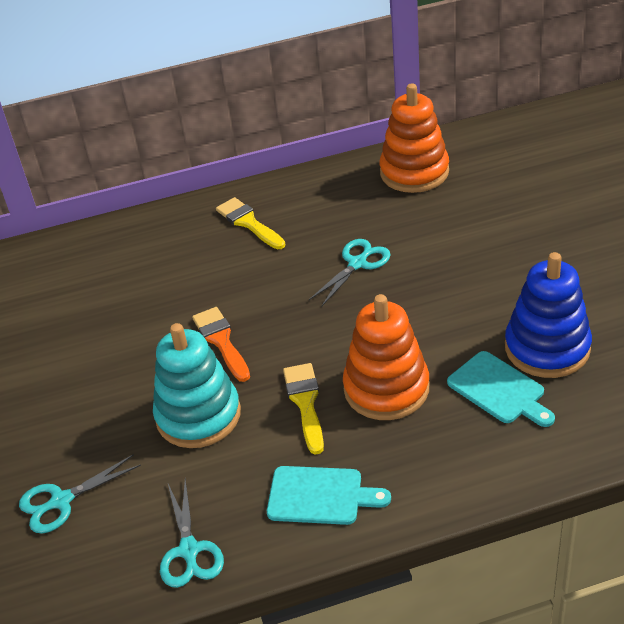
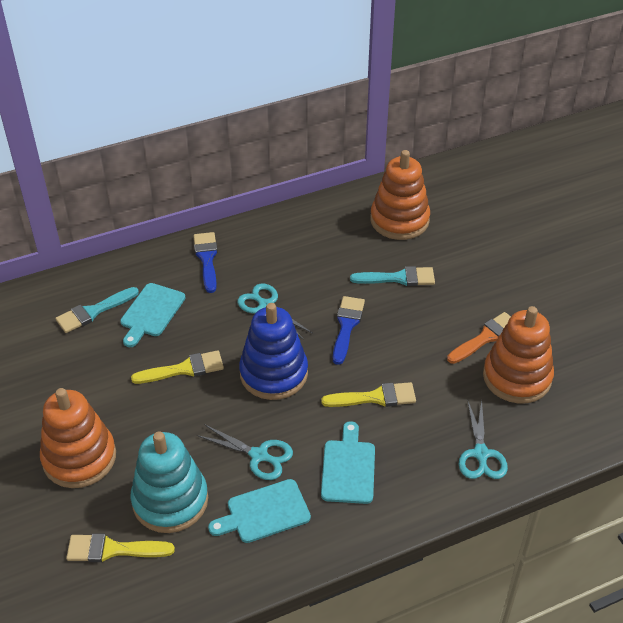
blue brush: 0 -> 2
orange stacking toy: 2 -> 3
turquoise brush: 0 -> 2
turquoise cutting board: 2 -> 3
yellow brush: 2 -> 3

